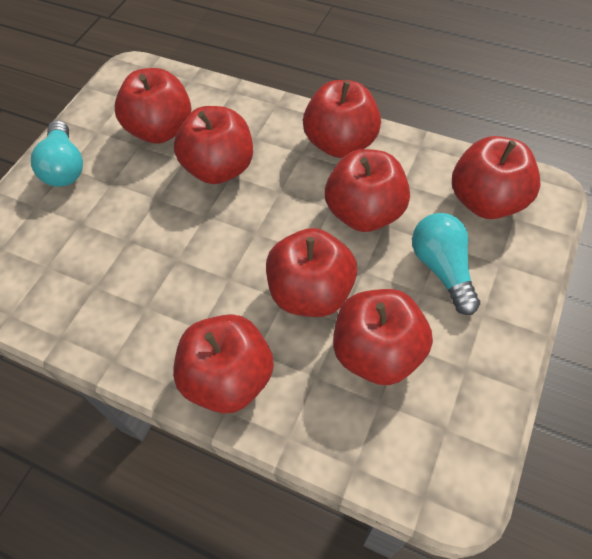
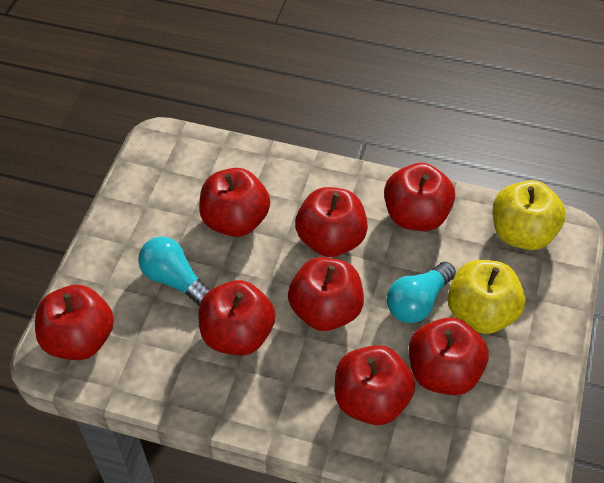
yellow apple: 0 -> 2

